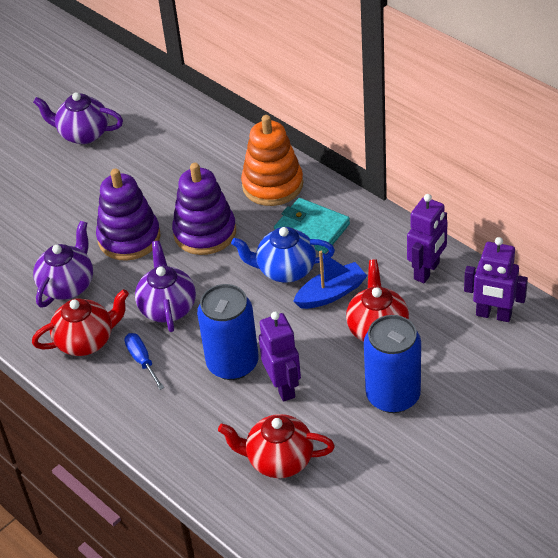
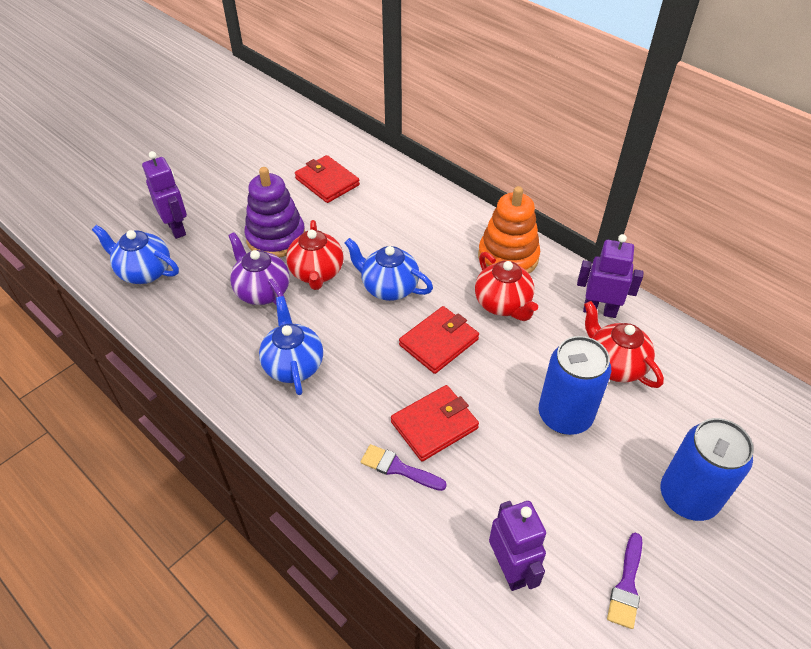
blue boat: 1 -> 0
blue screwdriver: 1 -> 0
blue teapot: 1 -> 3
purple brush: 0 -> 2
purple stacking toy: 2 -> 1
purple teapot: 3 -> 1
red wallet: 0 -> 3
turquoise wallet: 1 -> 0

